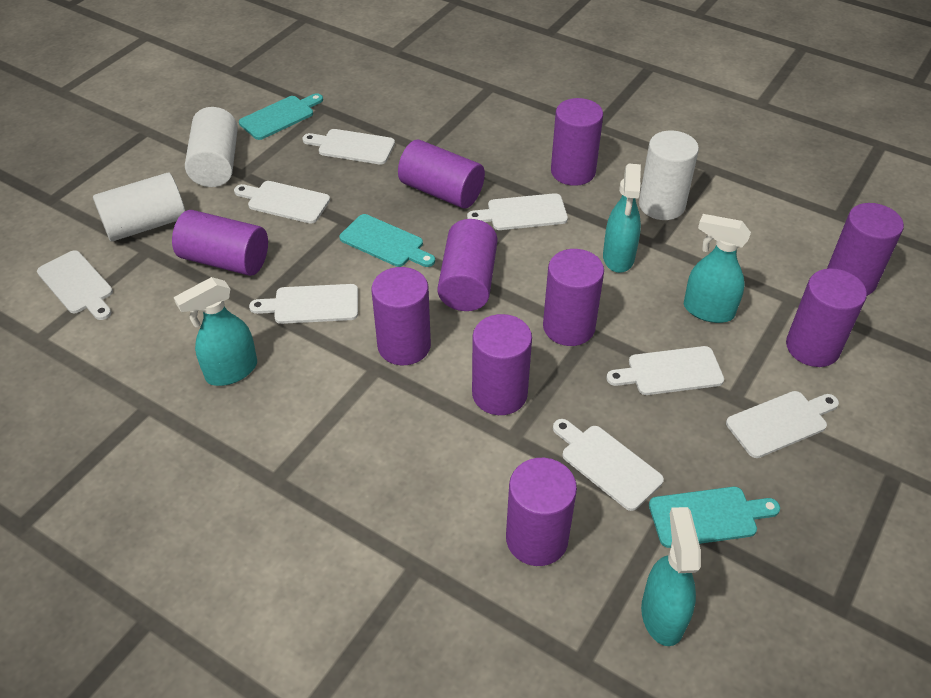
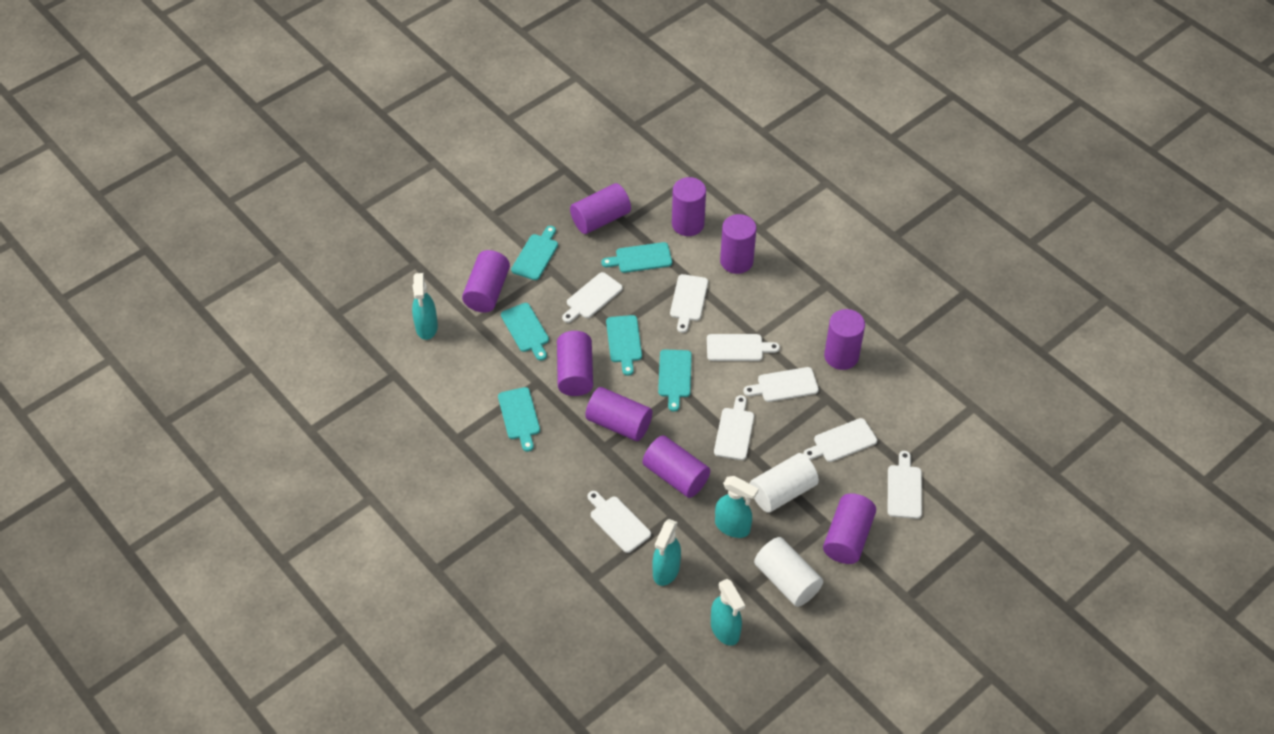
purple cylinder: 10 -> 9
turquoise cutting board: 3 -> 6
white cylinder: 3 -> 2

